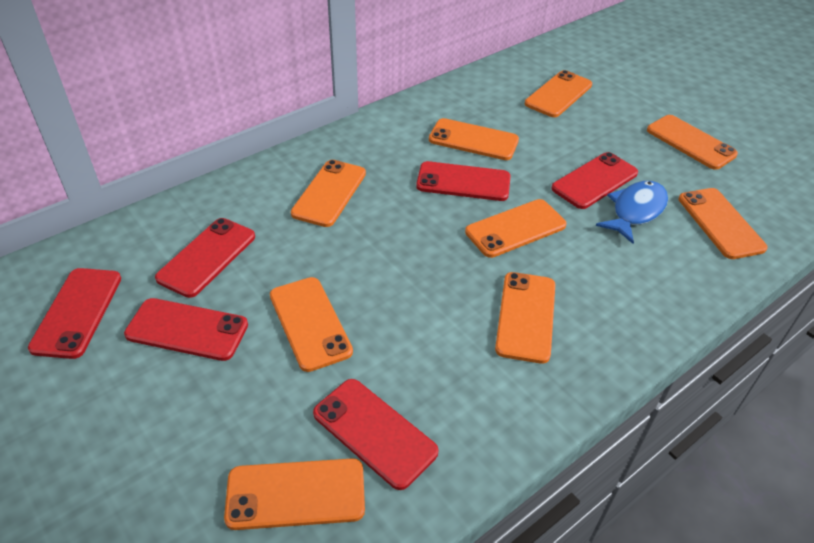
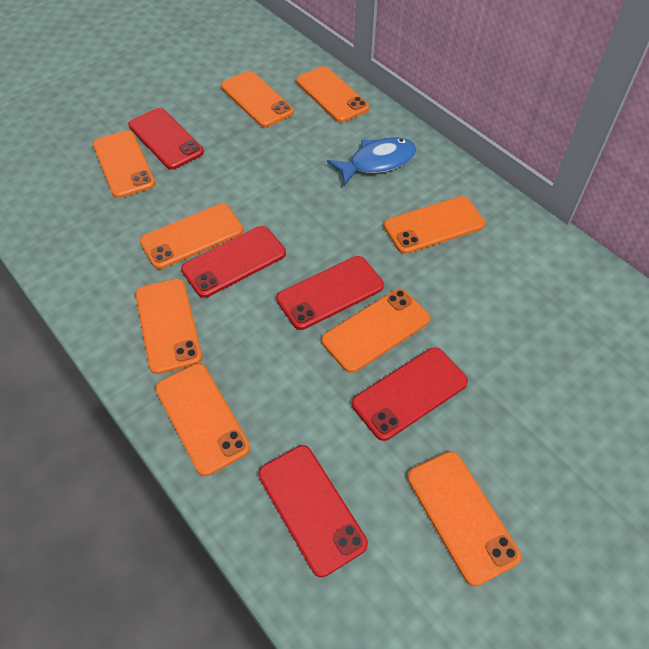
red phone: 6 -> 5

